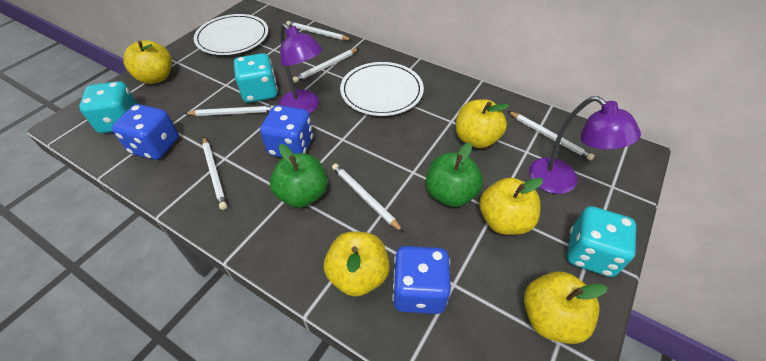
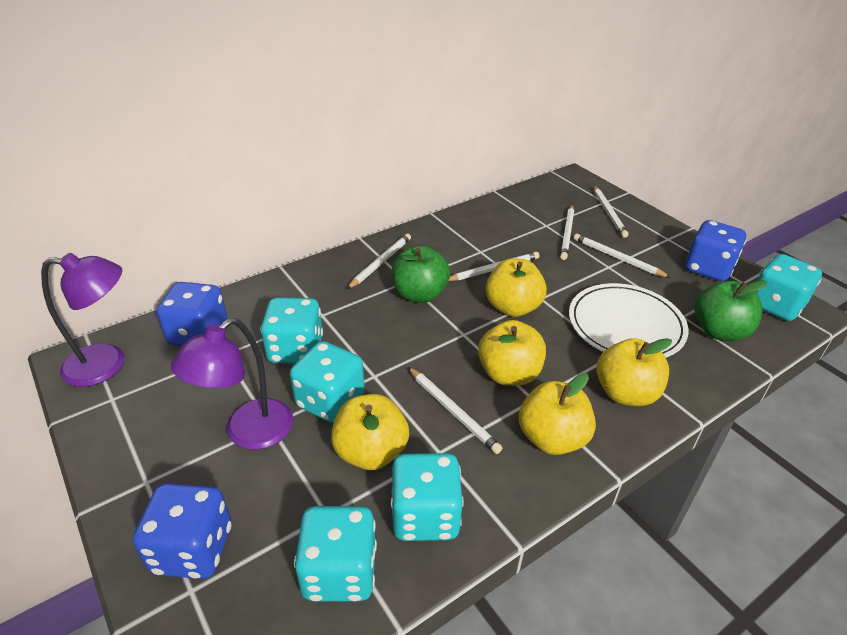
turquoise dice: 3 -> 5
white plate: 2 -> 1

